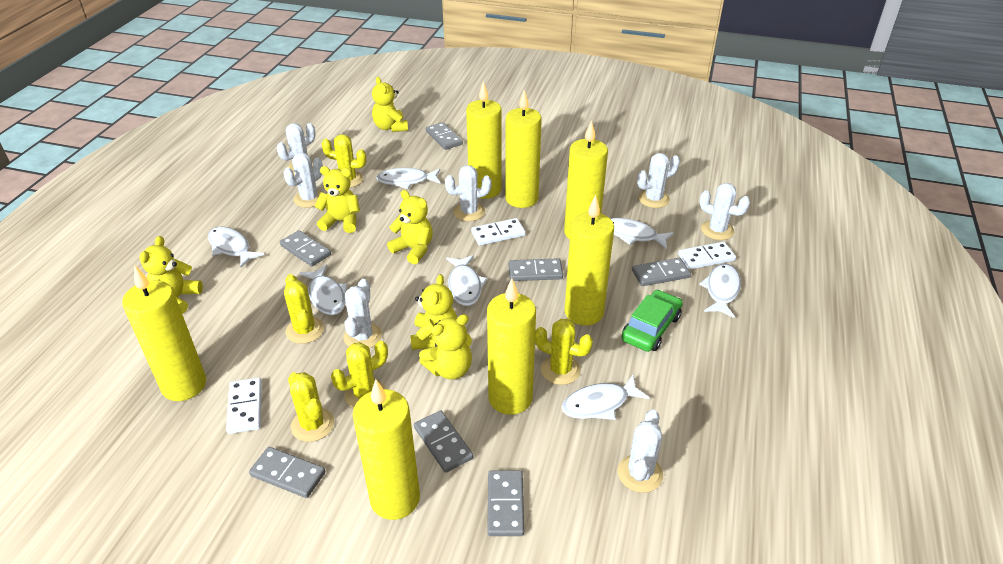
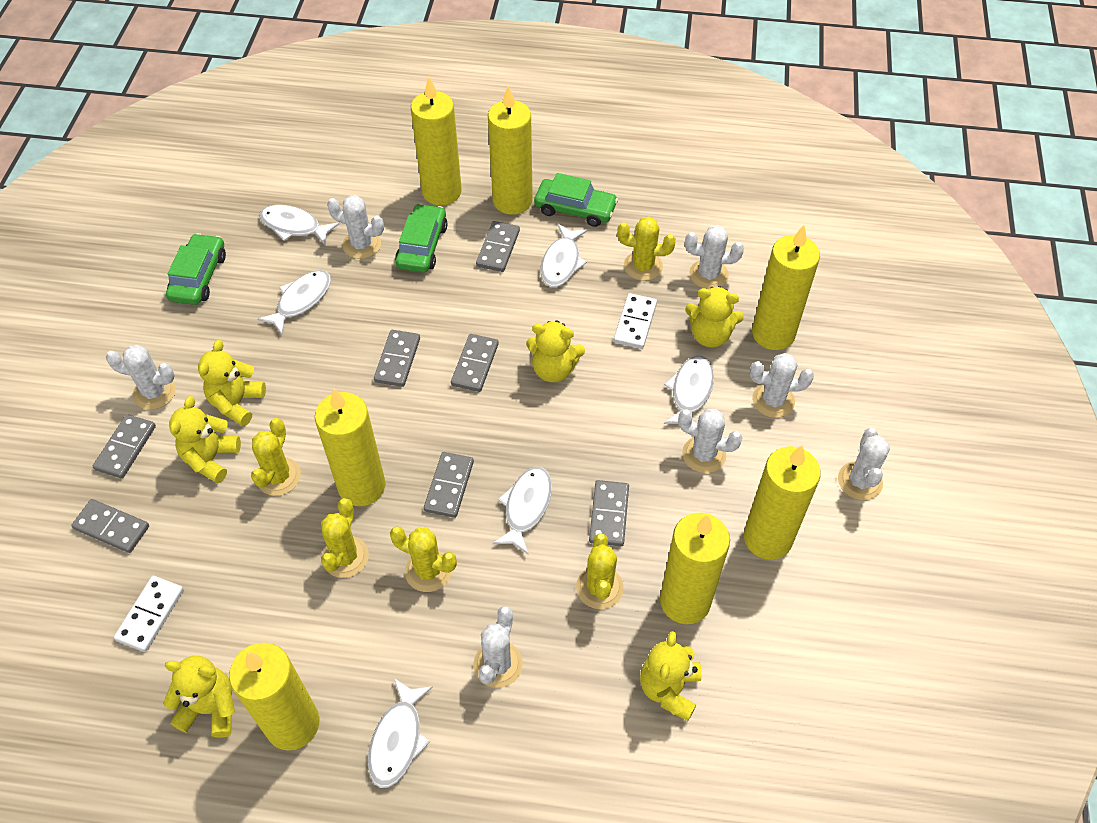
green car: 1 -> 3
white domino: 3 -> 2
white fish: 7 -> 6

